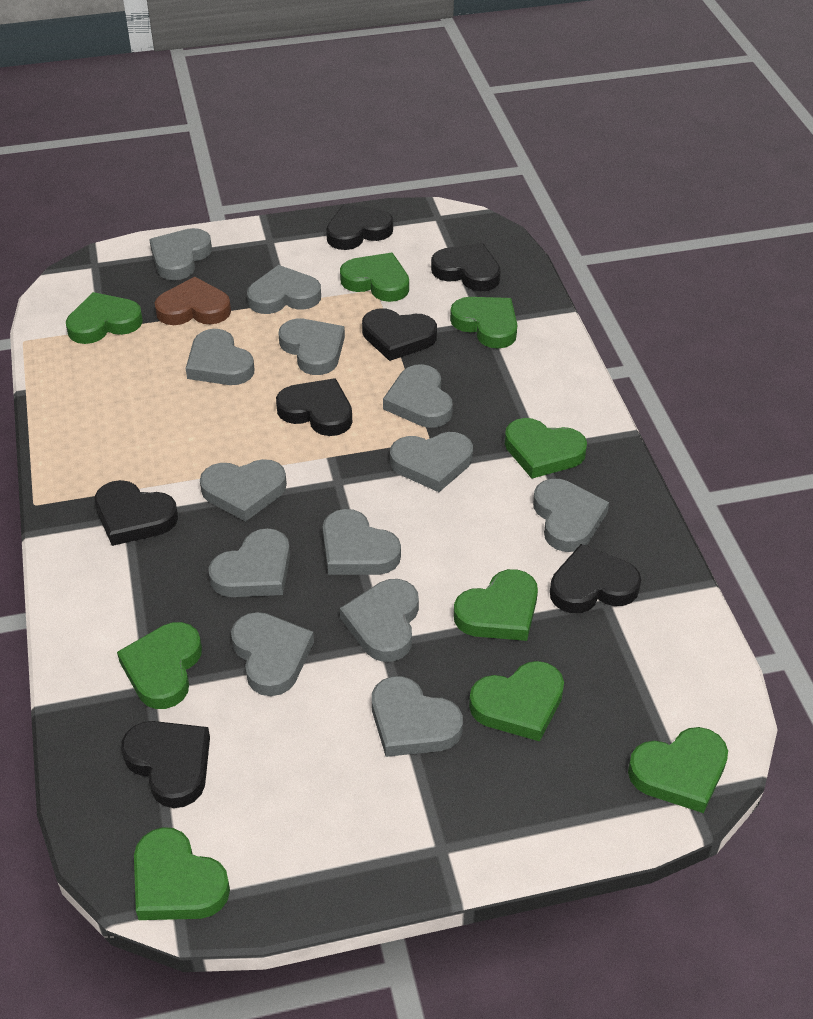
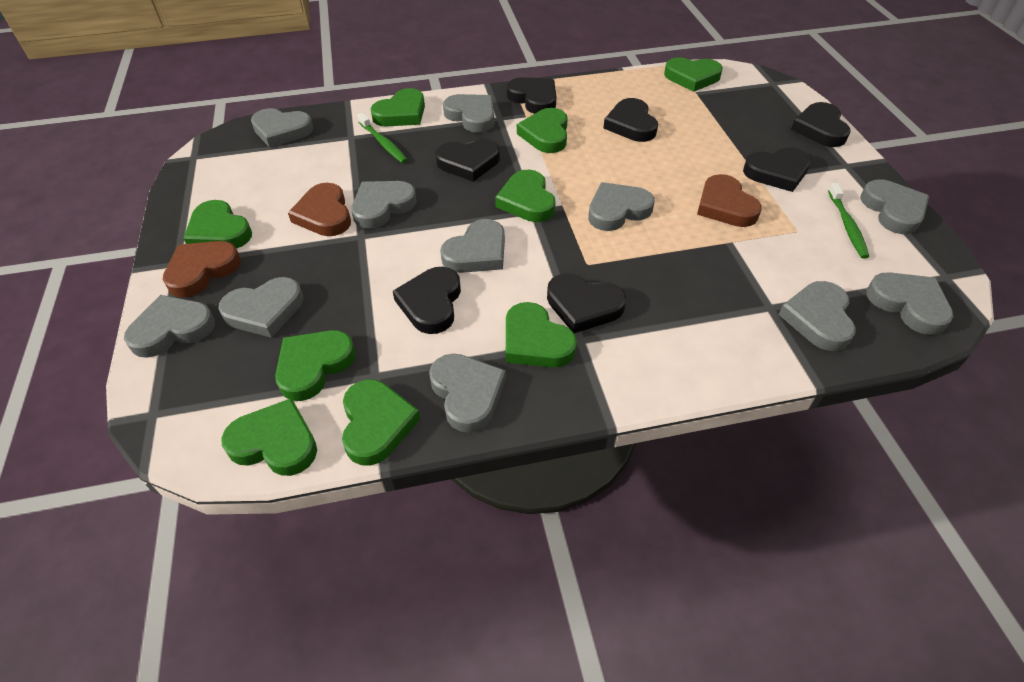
brown heart: 1 -> 3
green toothbrush: 0 -> 2
grey heart: 13 -> 11

